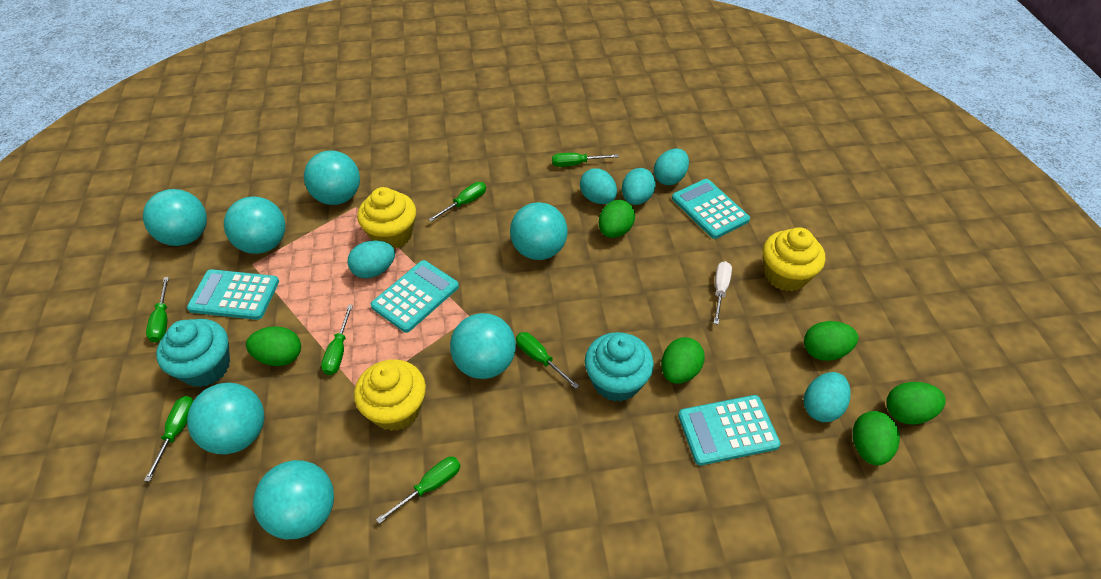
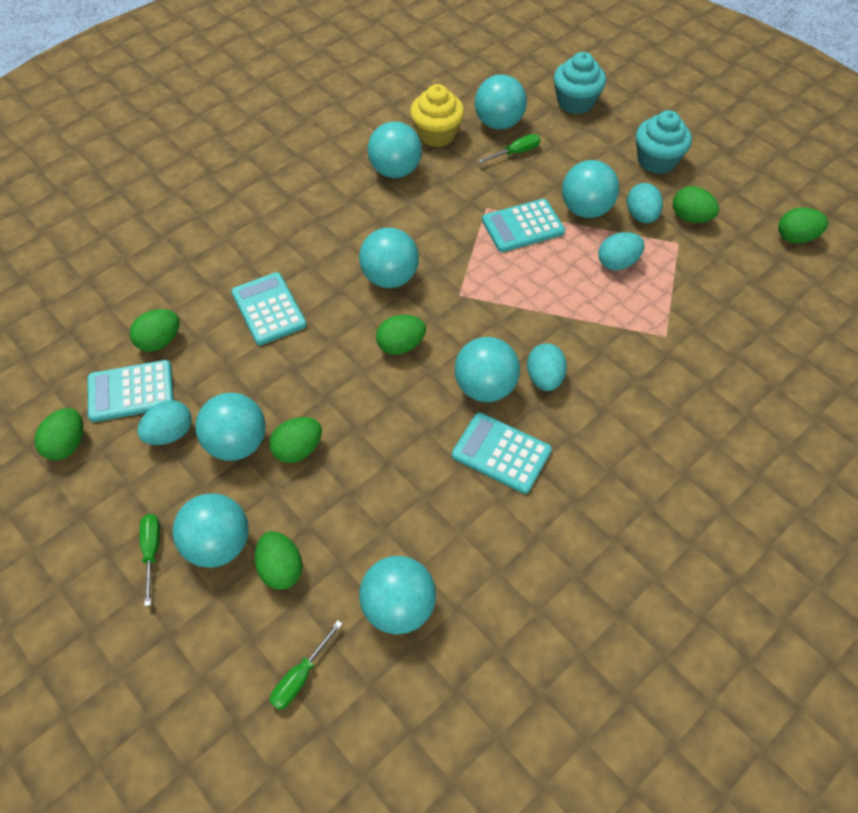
green egg: 6 -> 7
green screwdriver: 7 -> 3
turquoise ball: 7 -> 8
turquoise egg: 5 -> 4
white screwdriver: 1 -> 0
yellow cupcake: 3 -> 1

